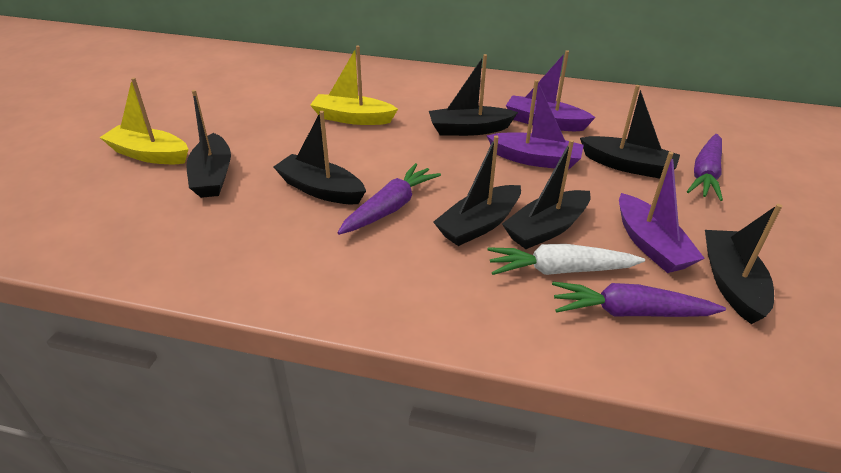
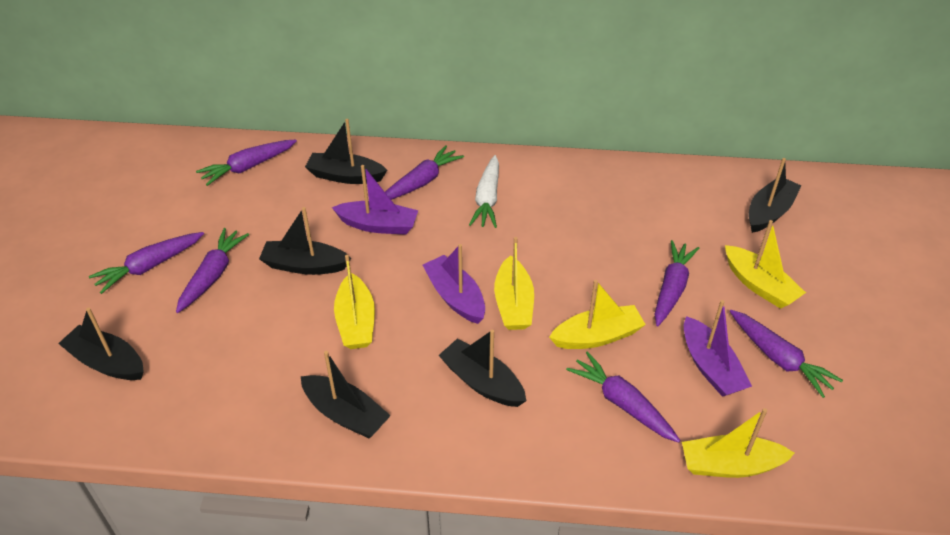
black boat: 7 -> 6
purple carrot: 3 -> 7
yellow boat: 2 -> 5

